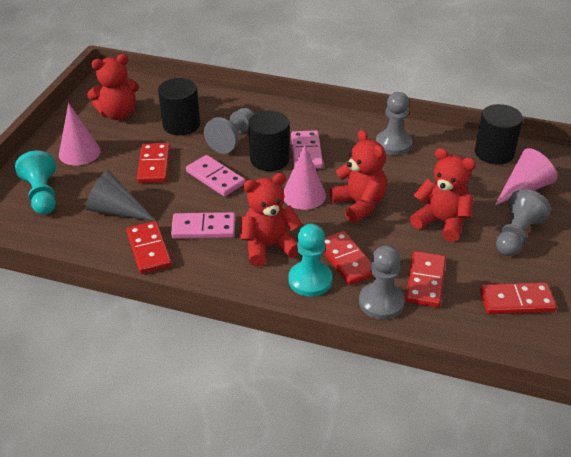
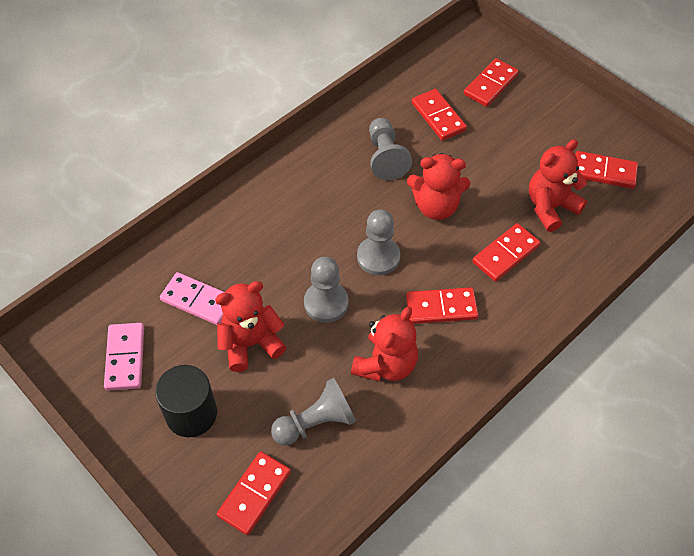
black cylinder: 3 -> 1
grey cone: 1 -> 0
pink cone: 3 -> 0
pink domino: 3 -> 2
red domino: 5 -> 6
turquoise pawn: 2 -> 0

